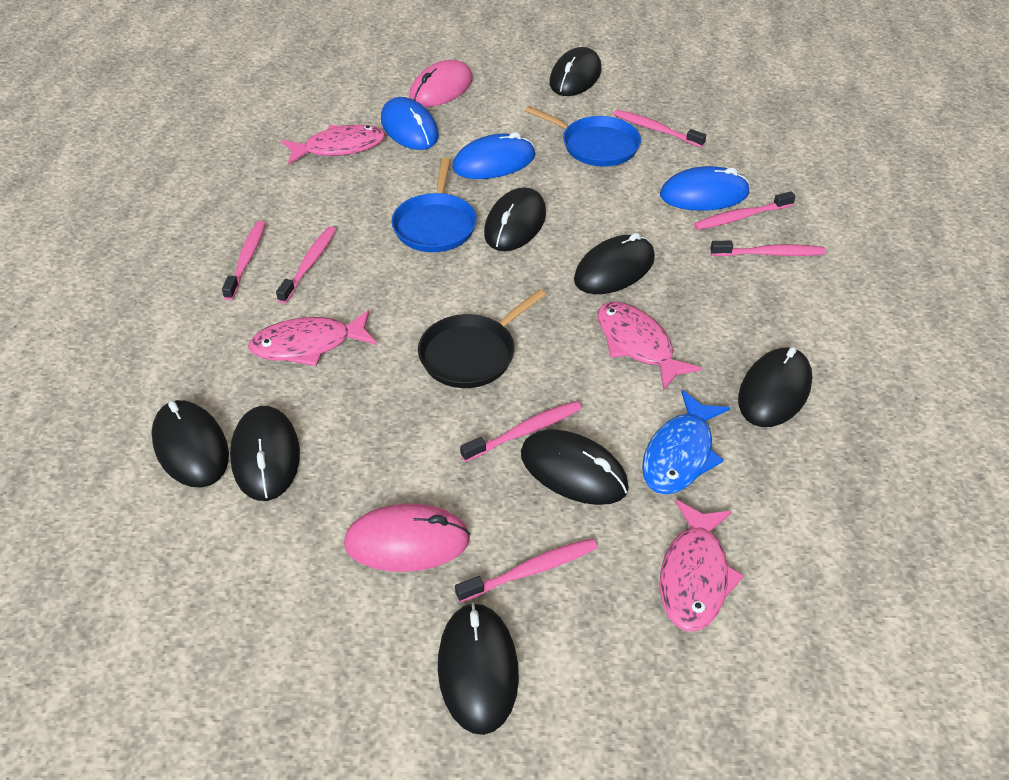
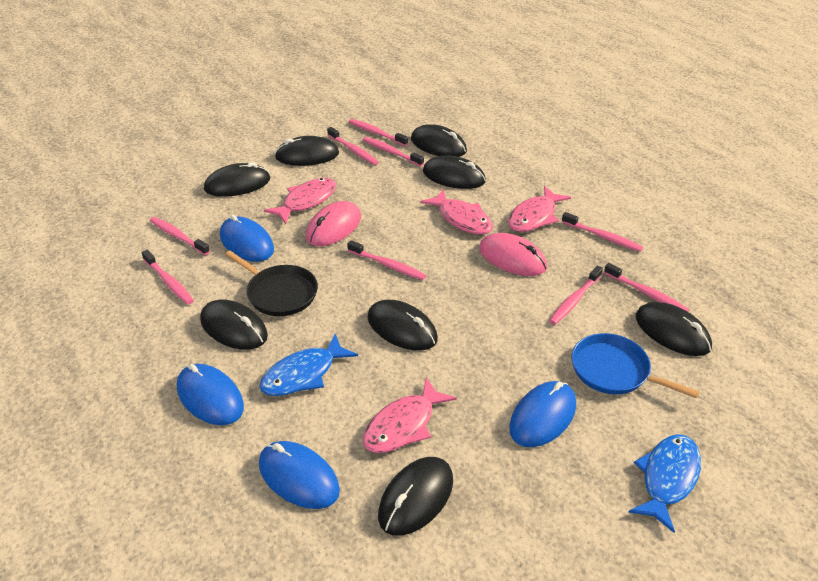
blue fish: 1 -> 2
blue mouse: 3 -> 4
blue pan: 2 -> 1
pink toothbrush: 7 -> 9

